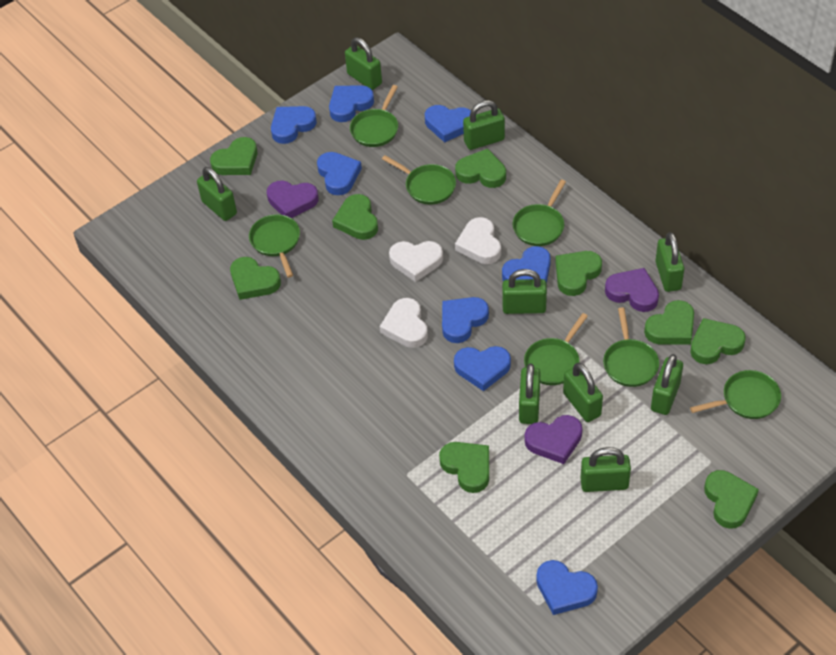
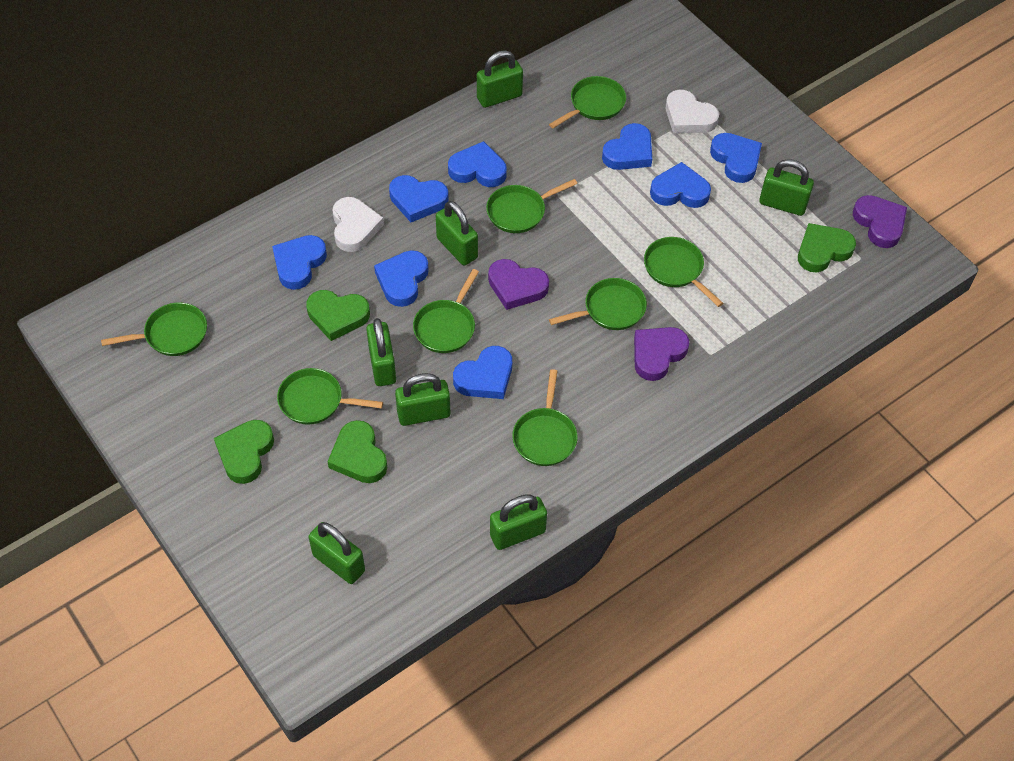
green heart: 9 -> 4
green padlock: 9 -> 7
green pan: 7 -> 8
white heart: 3 -> 2

